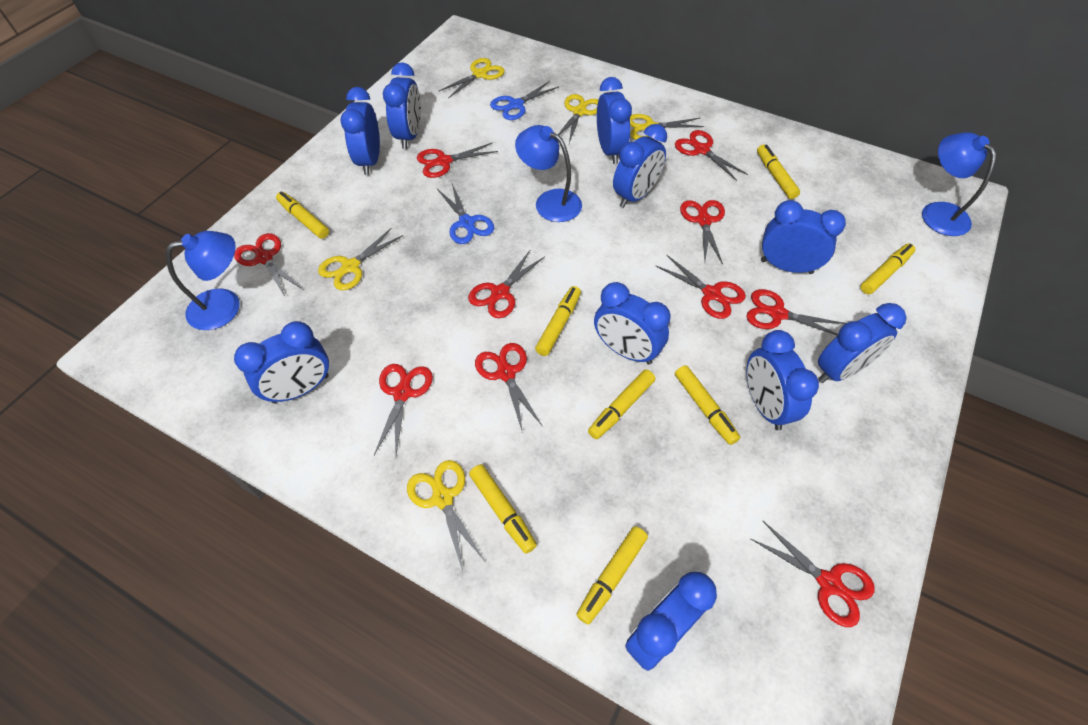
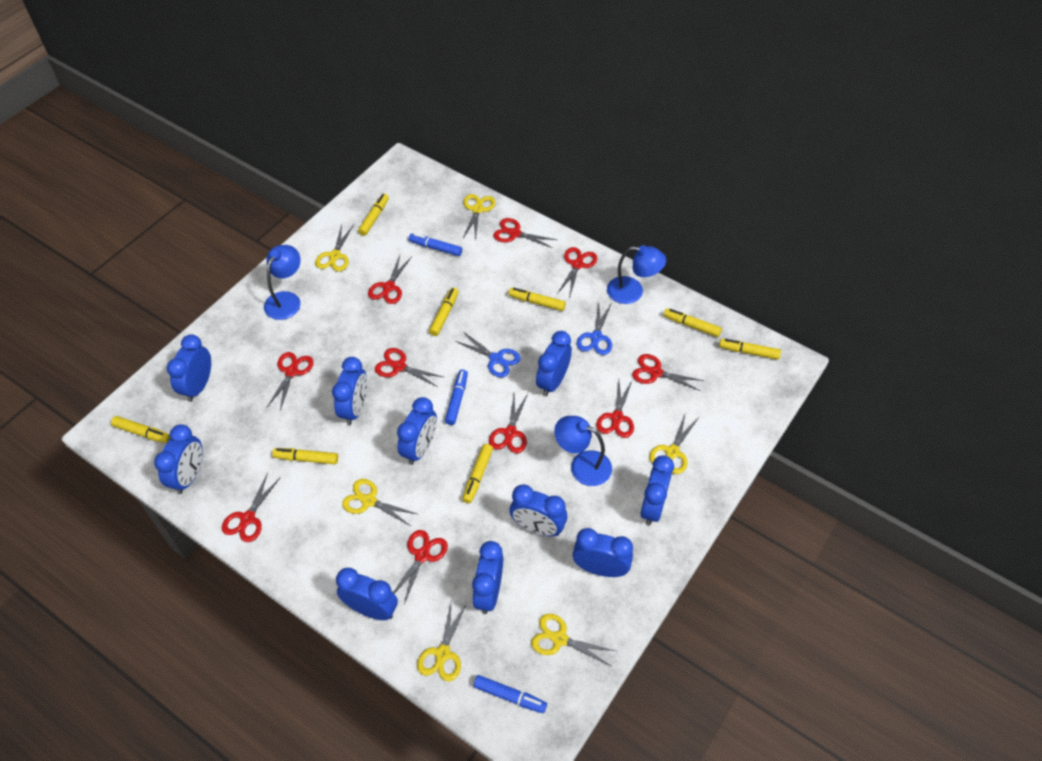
blue marker: 0 -> 3
yellow scissors: 5 -> 6

